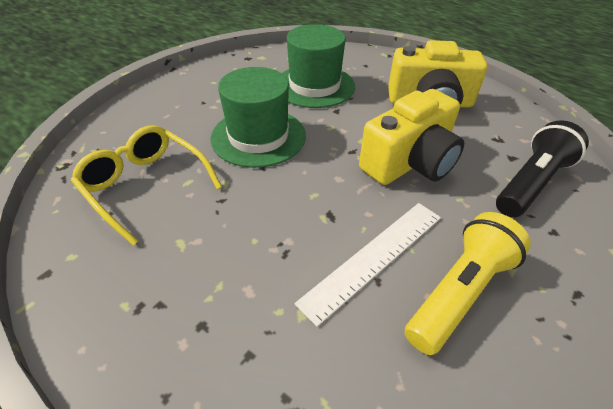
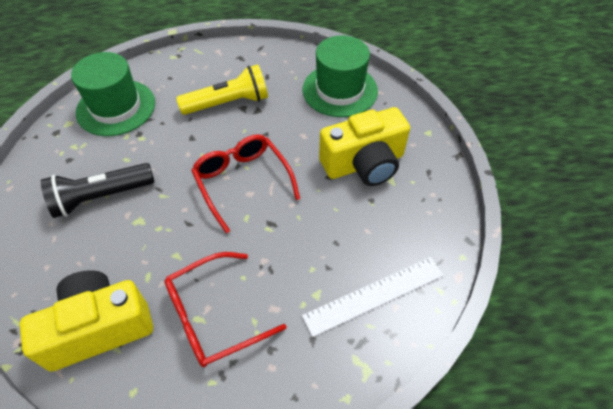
red glasses: 0 -> 2
yellow glasses: 1 -> 0

